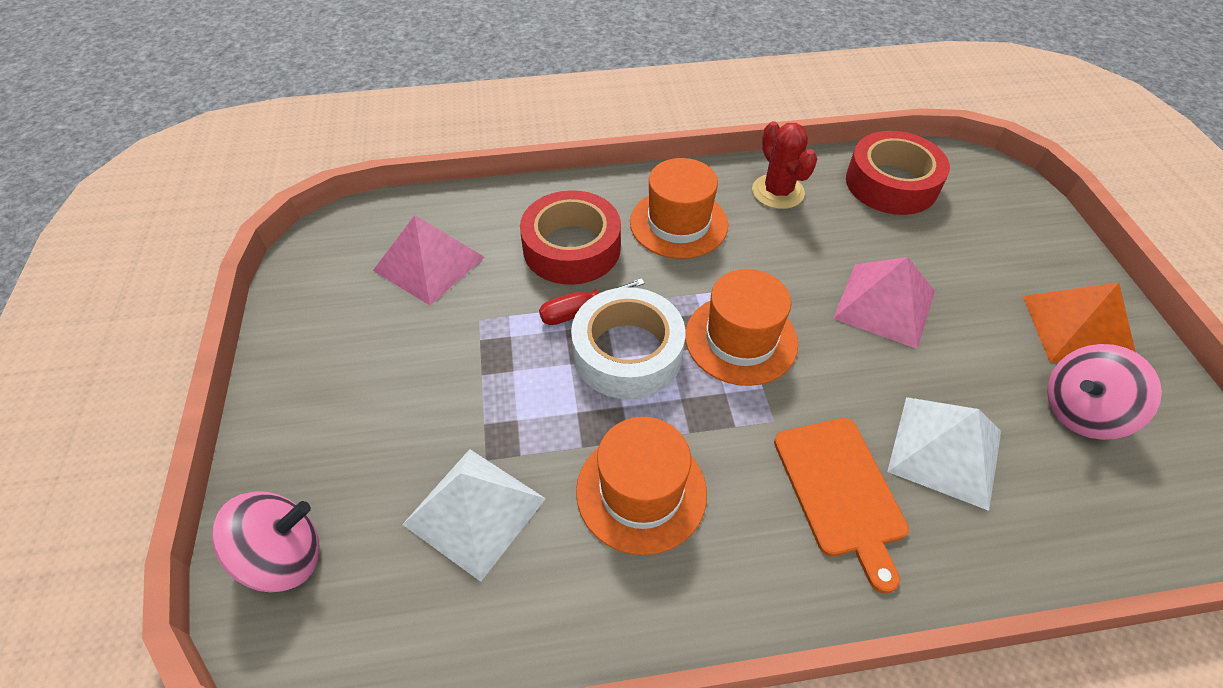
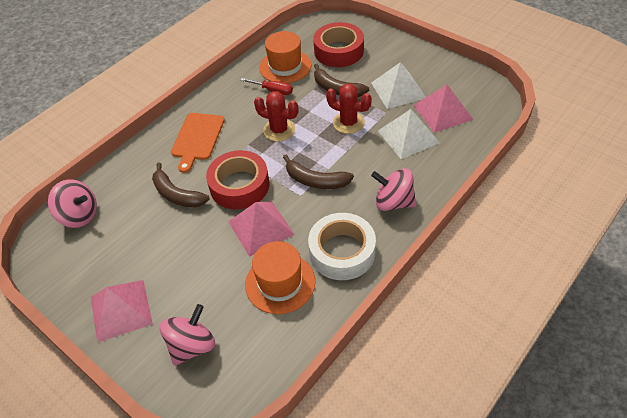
brown banana: 0 -> 3
orange hat: 3 -> 2
orange pyramid: 1 -> 0
pink pyramid: 2 -> 3
pink spinning top: 2 -> 3
red cactus: 1 -> 2

